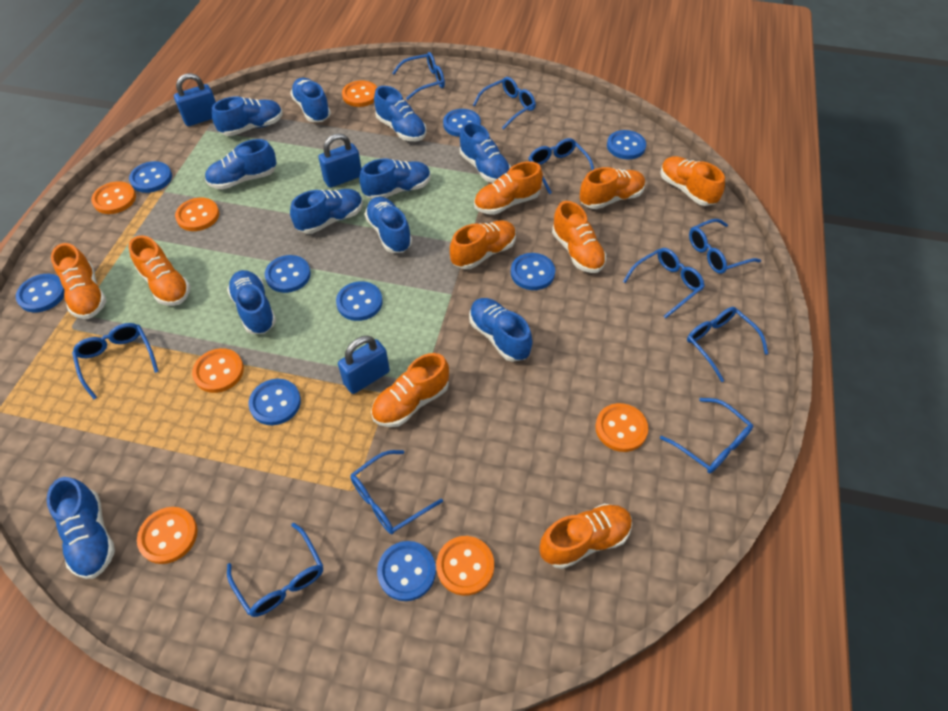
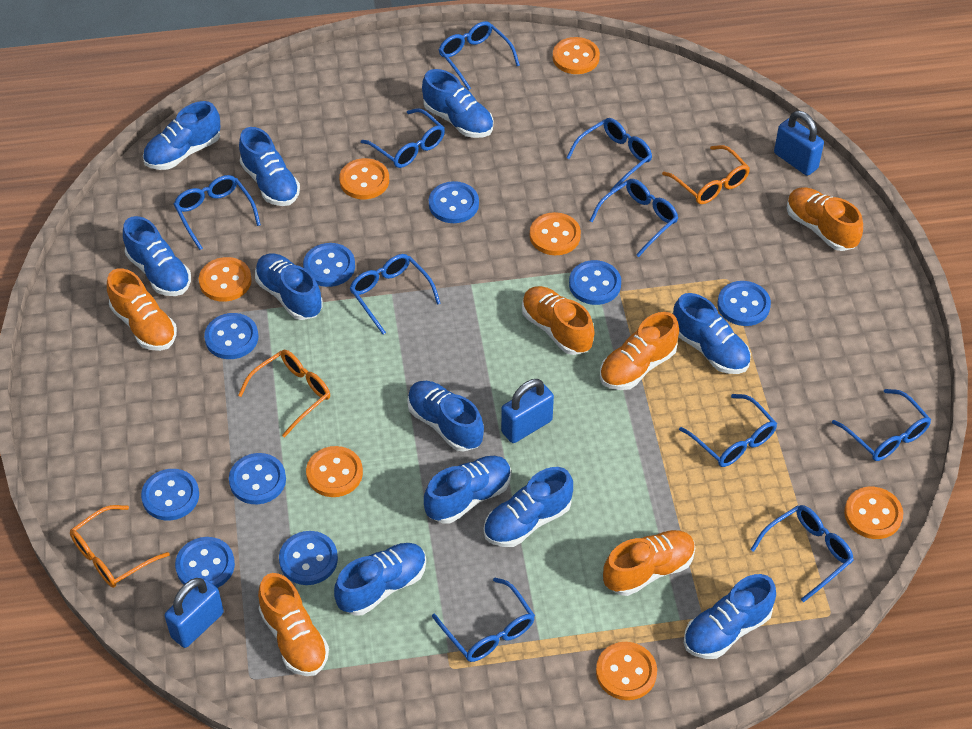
orange glasses: 0 -> 3
orange shoe: 9 -> 6

